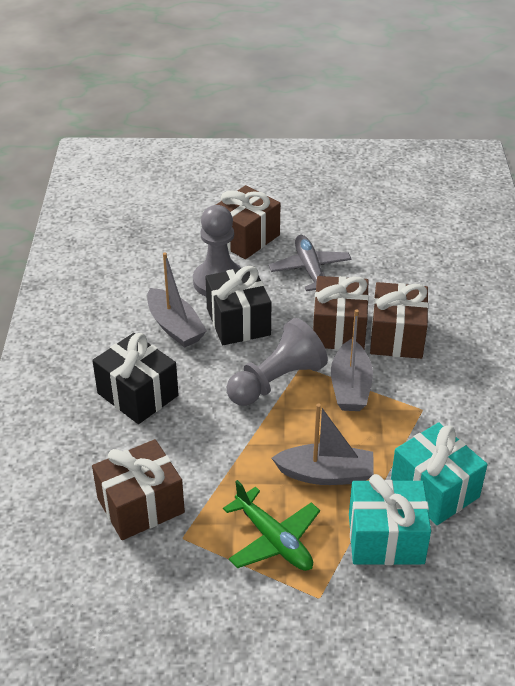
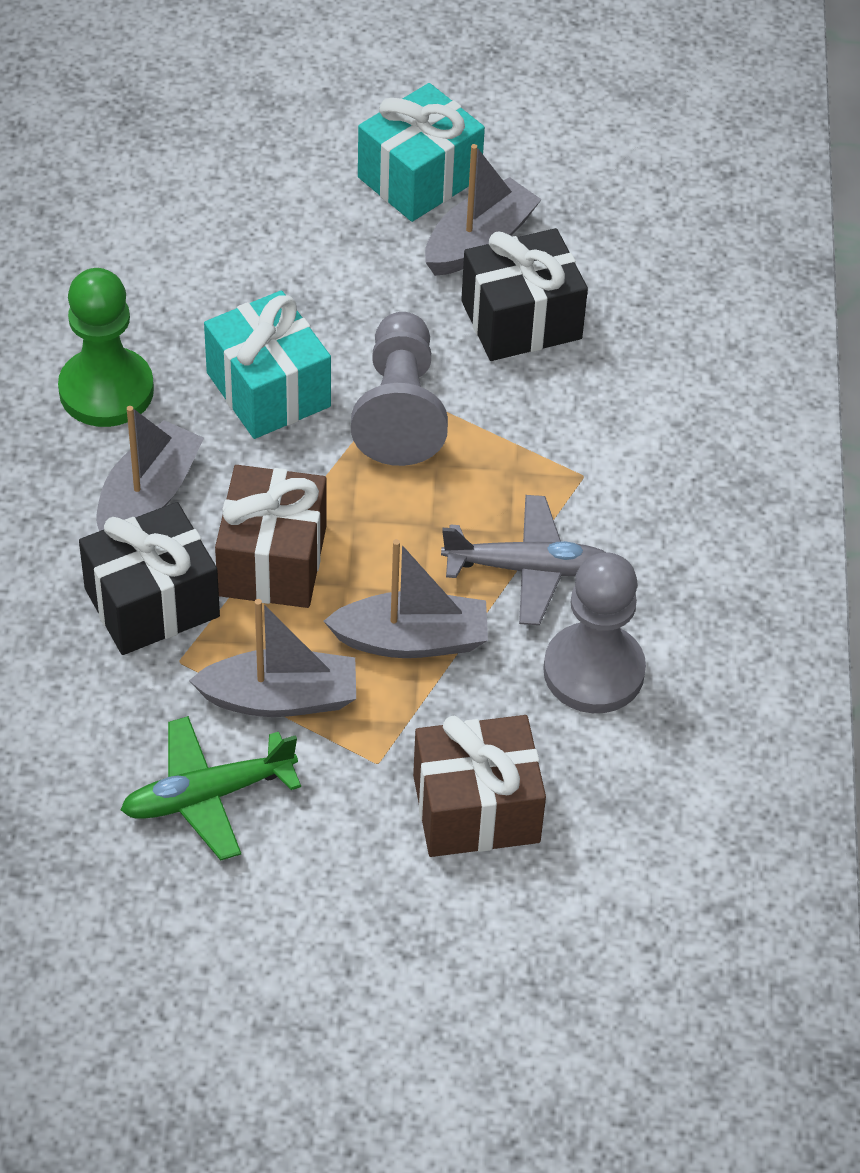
brown gift: 4 -> 2
green pawn: 0 -> 1
grey boat: 3 -> 4

